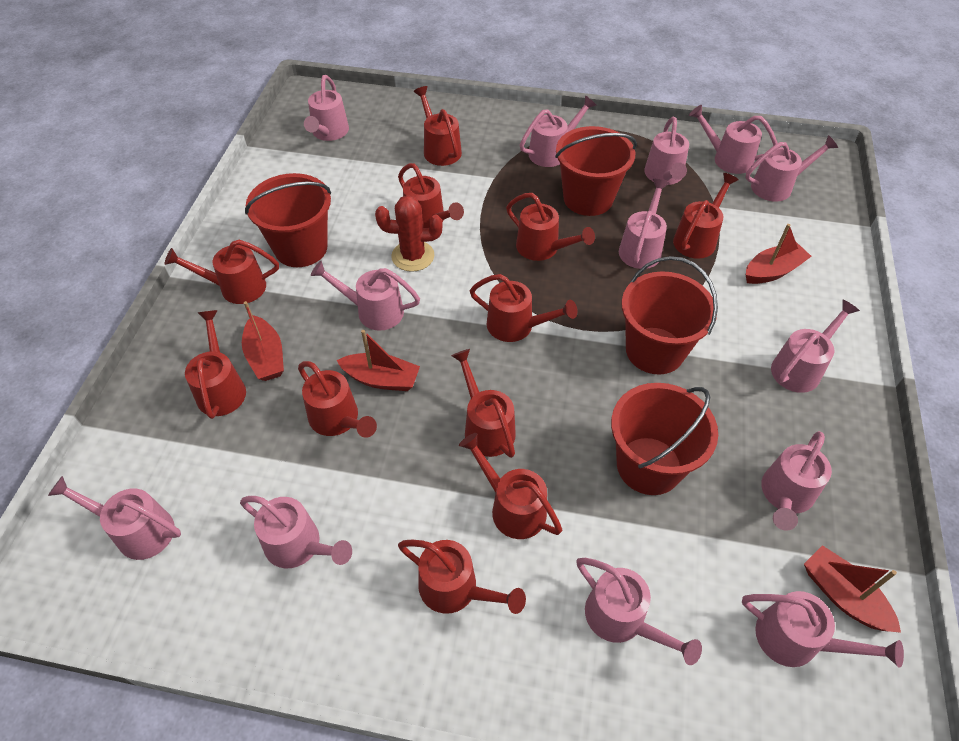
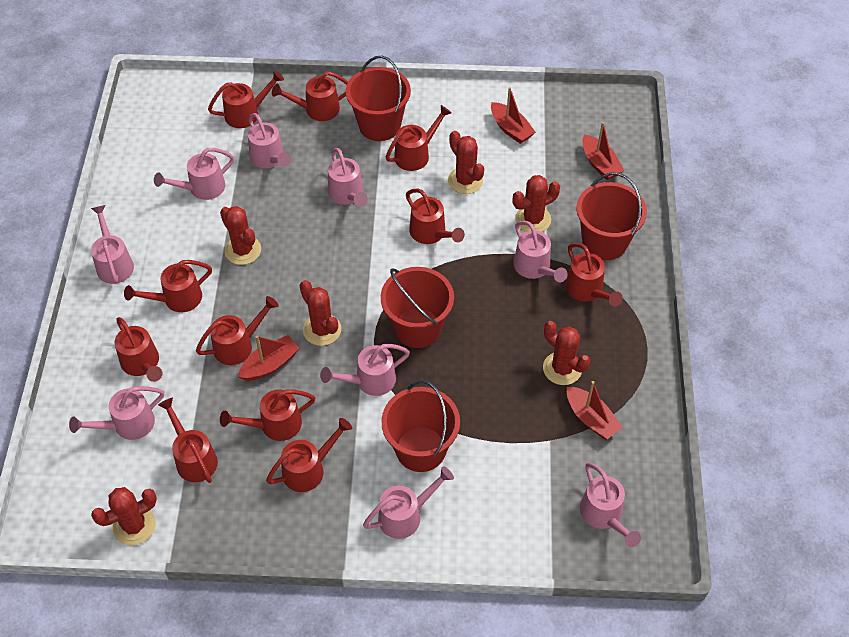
pink watering can: 13 -> 9
red cactus: 1 -> 6

